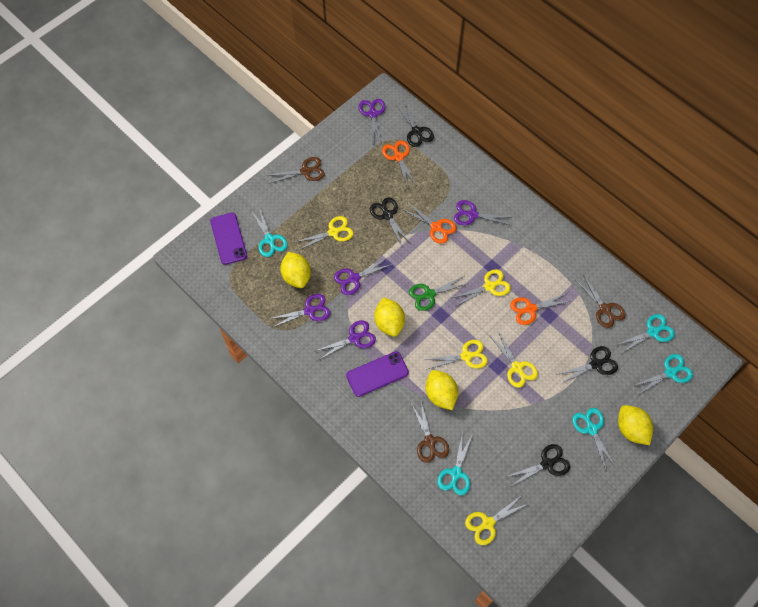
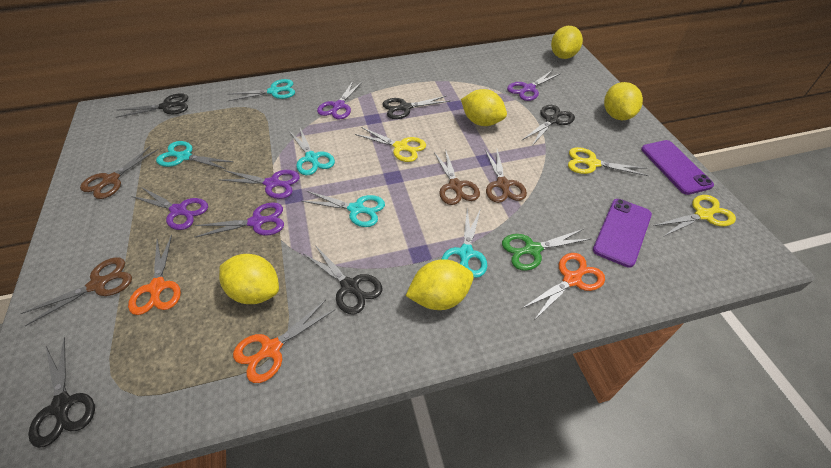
black scissors: 4 -> 5
brown scissors: 3 -> 4
yellow lemon: 4 -> 5
yellow scissors: 5 -> 3

